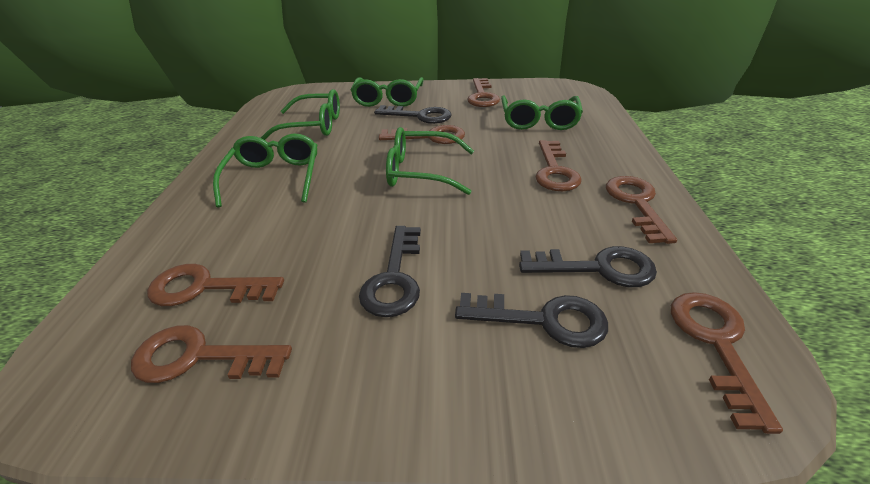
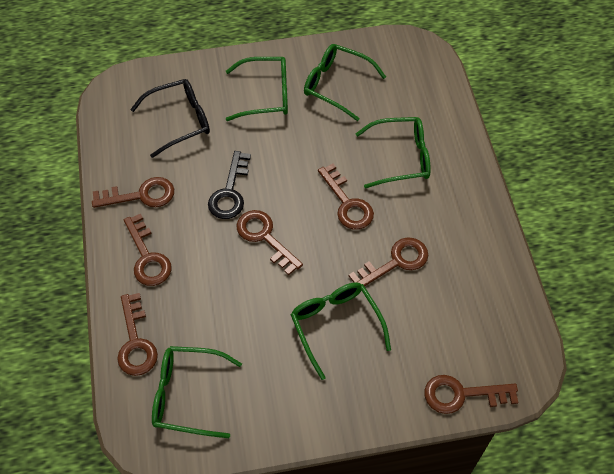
black glasses: 0 -> 1
black key: 4 -> 1

